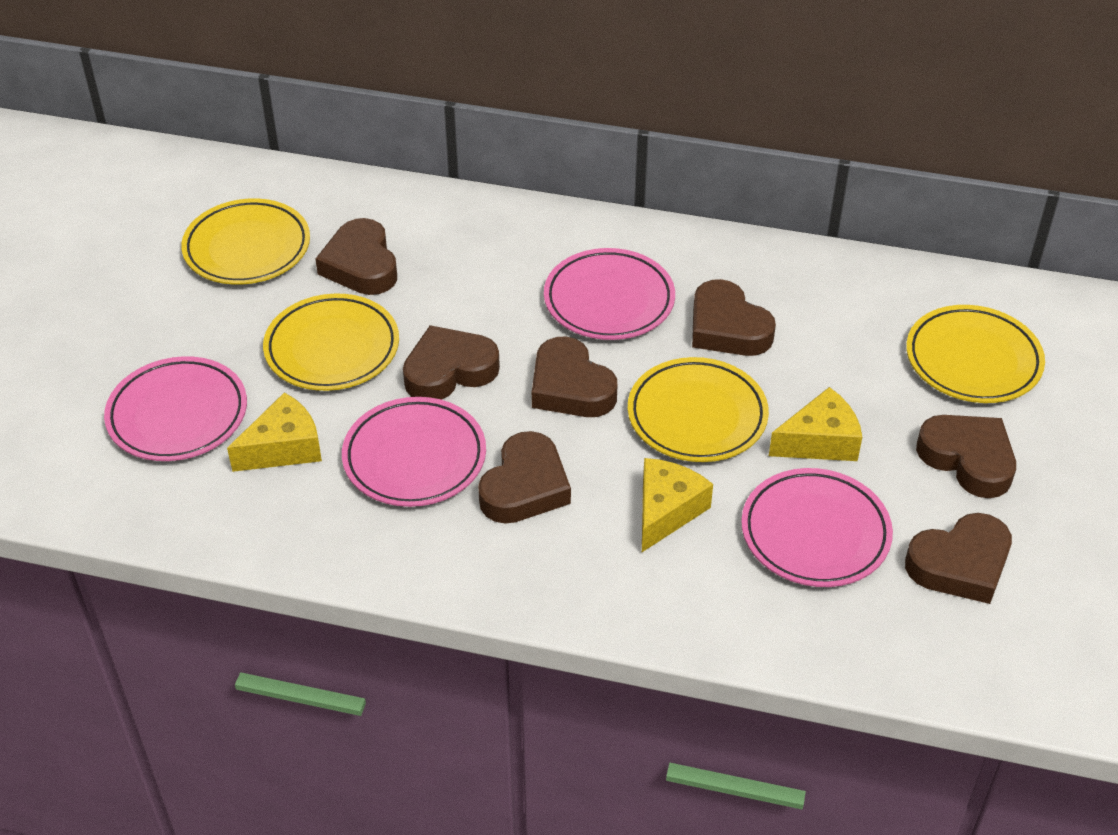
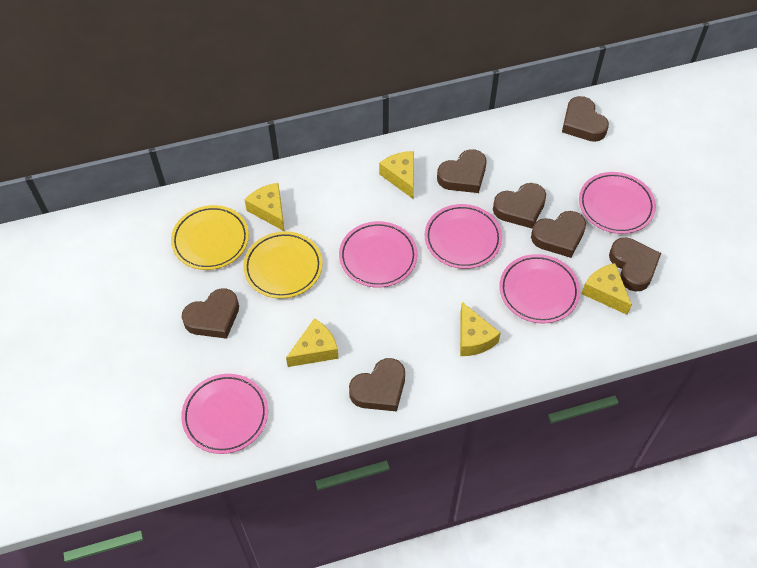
pink plate: 4 -> 5
yellow cheese: 3 -> 5
yellow plate: 4 -> 2

